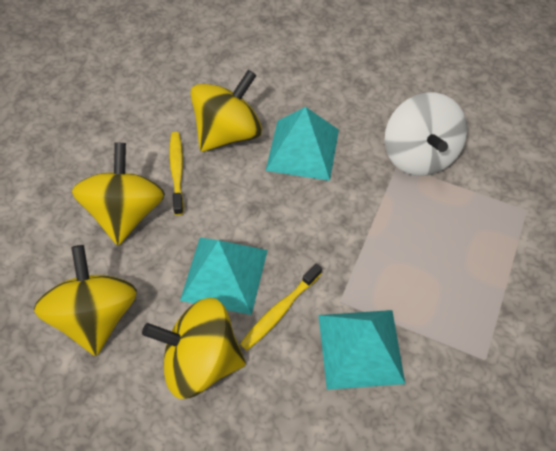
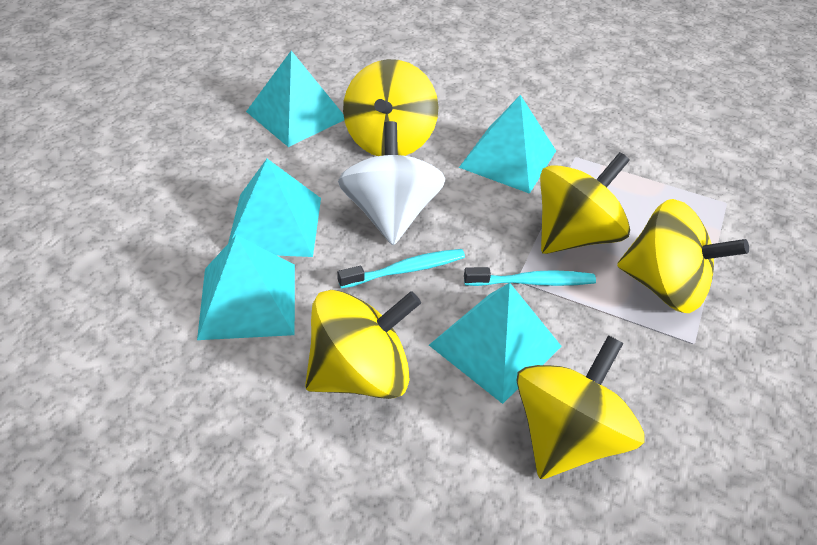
turquoise pyramid: 3 -> 5
turquoise toothbrush: 0 -> 2
yellow spinning top: 4 -> 5
yellow toothbrush: 2 -> 0

